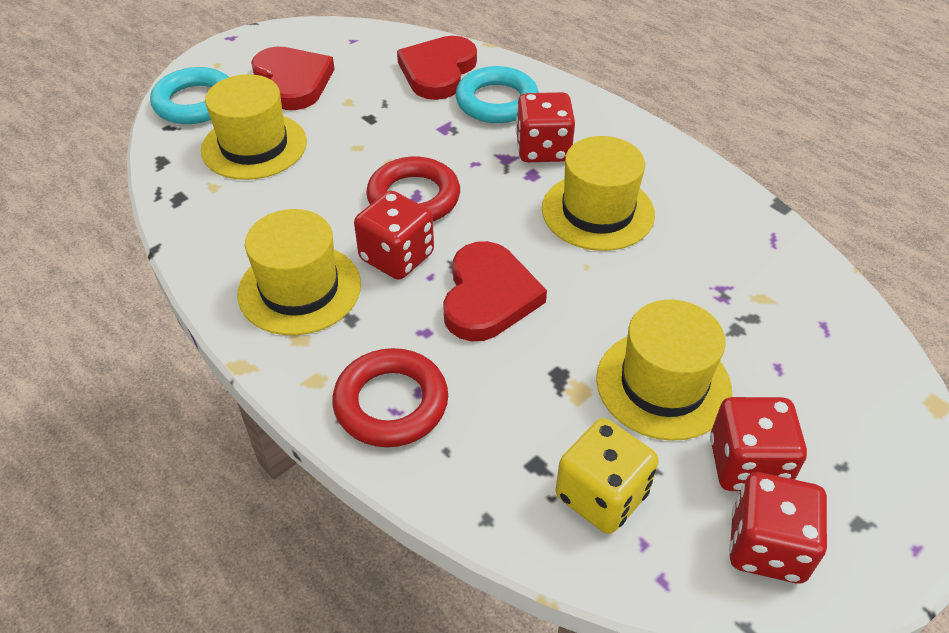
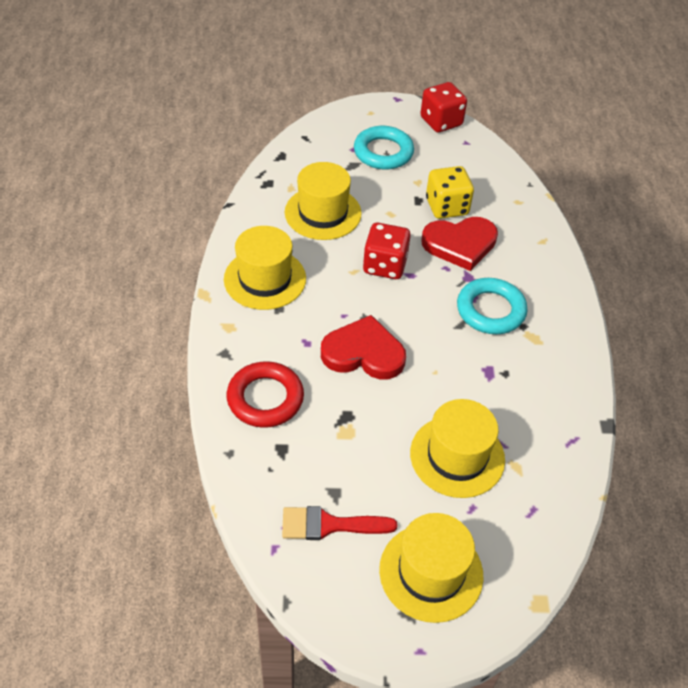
red brush: 0 -> 1
red dice: 4 -> 2
red heart: 3 -> 2
red ring: 2 -> 1

